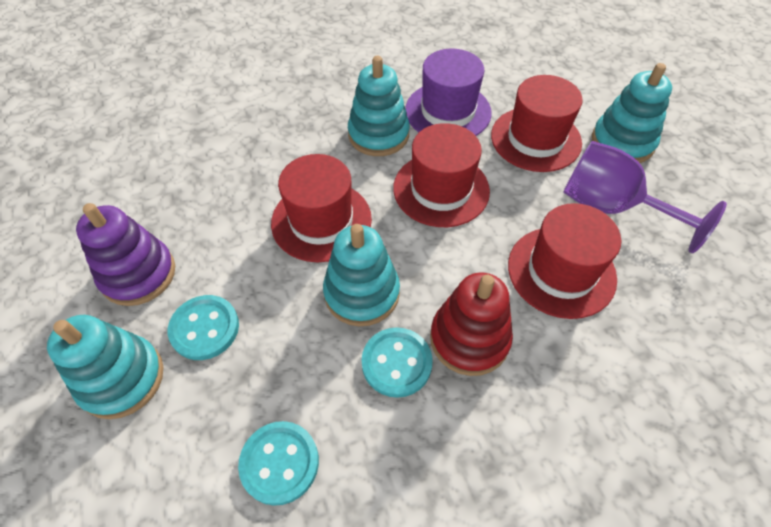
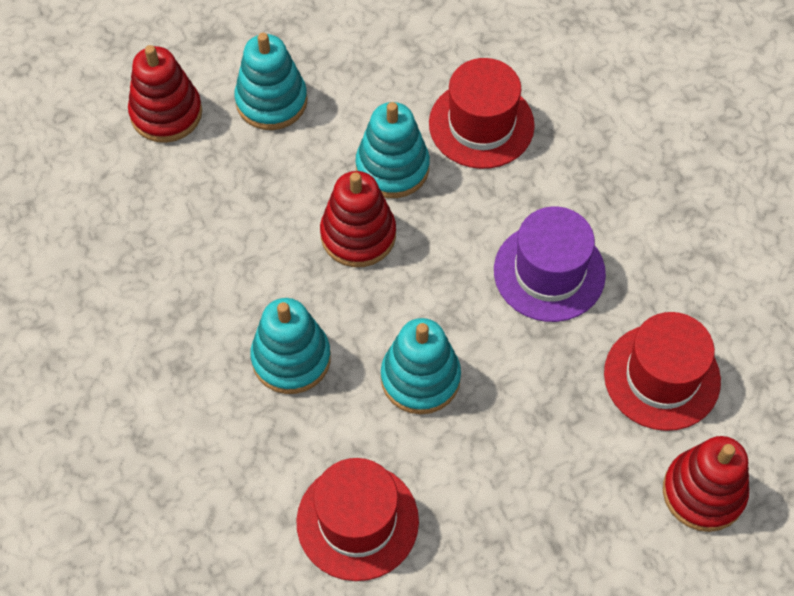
purple goblet: 1 -> 0
purple stacking toy: 1 -> 0
red hat: 4 -> 3
red stacking toy: 1 -> 3
turquoise button: 3 -> 0

